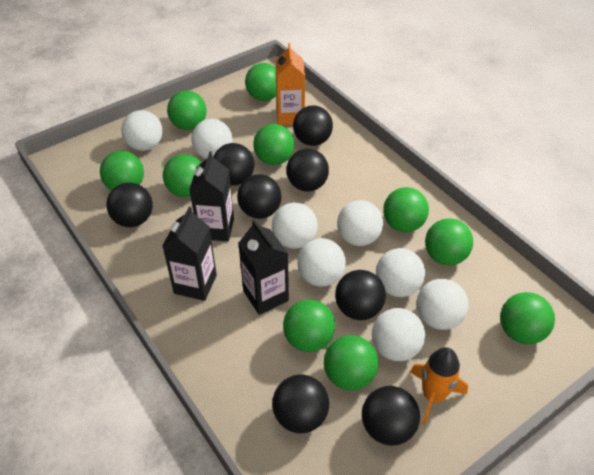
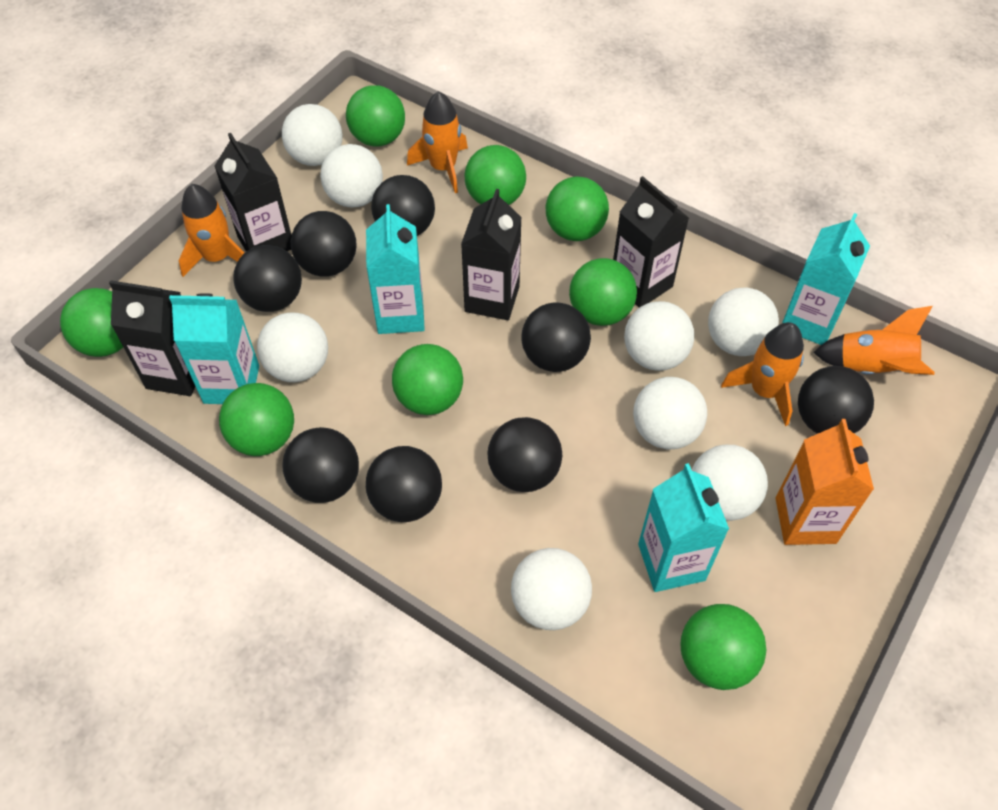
black carton: 3 -> 4
green ball: 10 -> 8
orange rocket: 1 -> 4
turquoise carton: 0 -> 4

